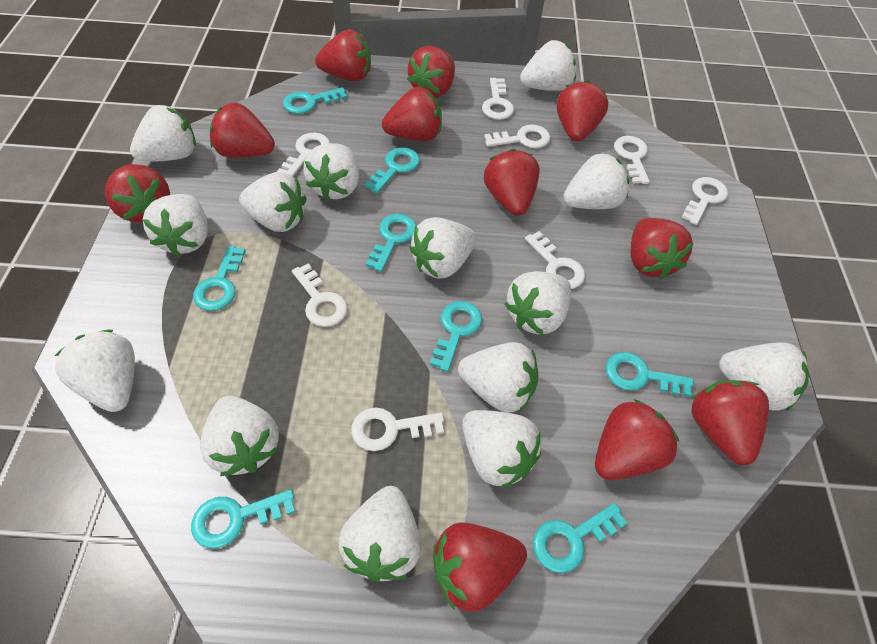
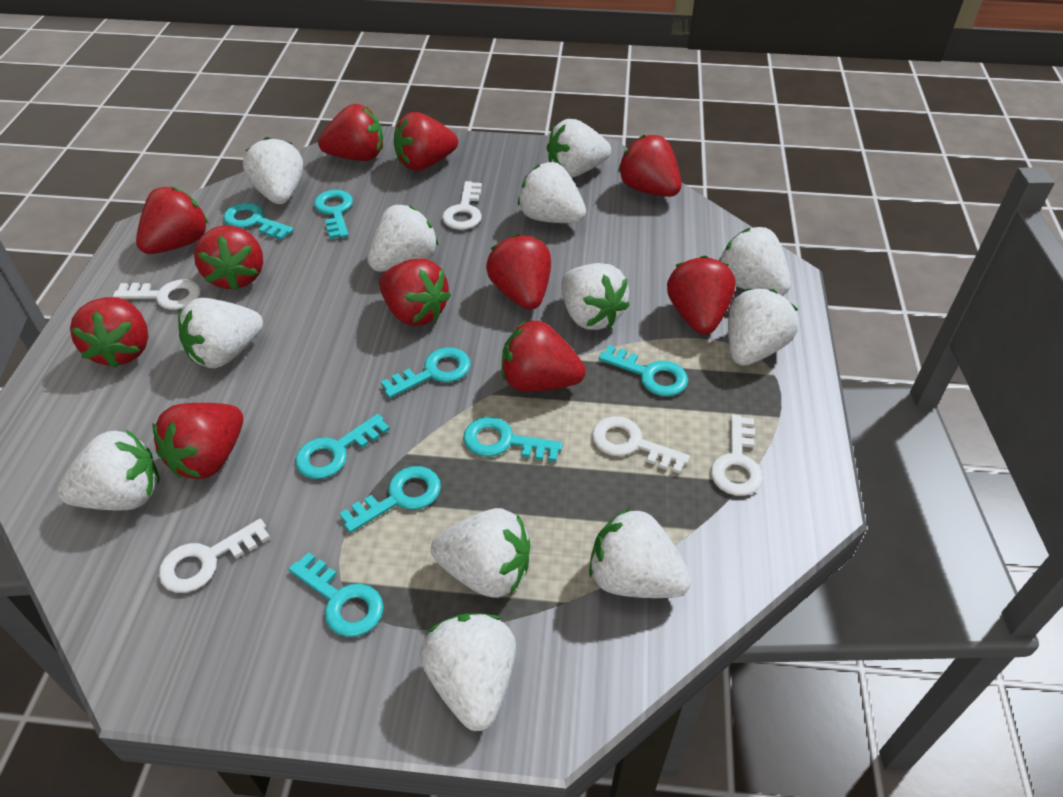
white key: 8 -> 5
white strawberry: 14 -> 12

